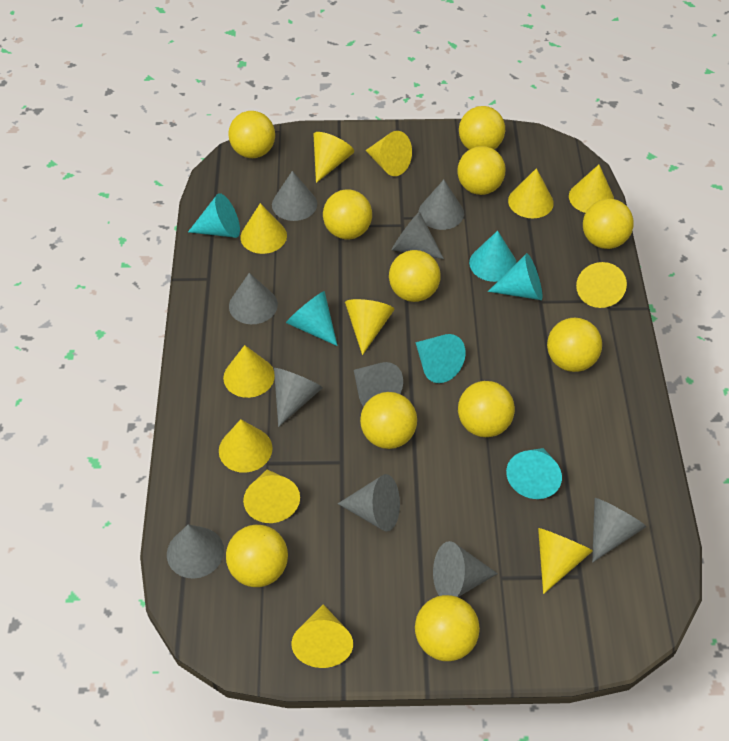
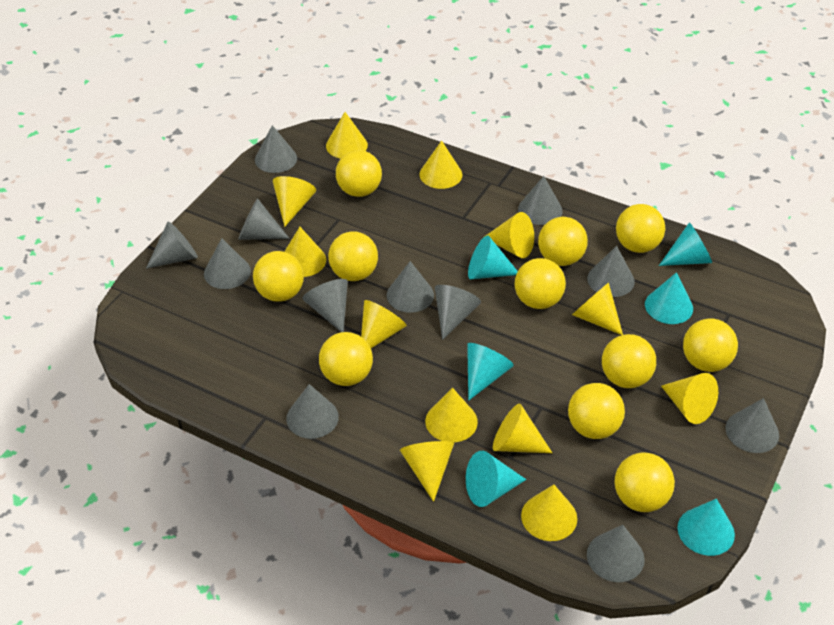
grey cone: 10 -> 12

